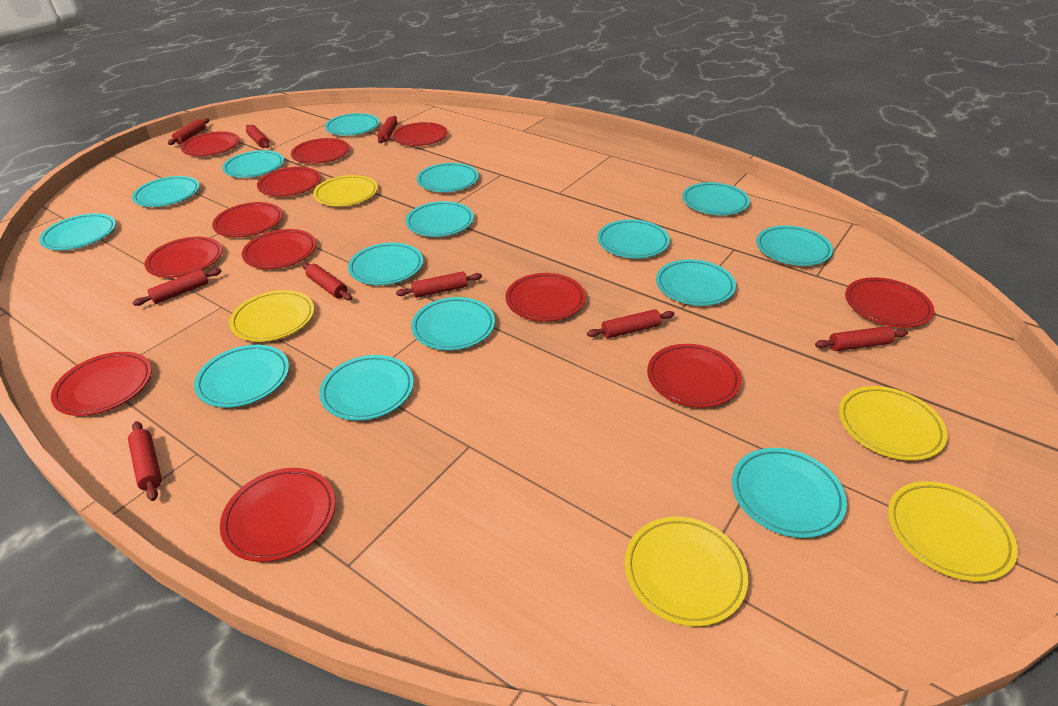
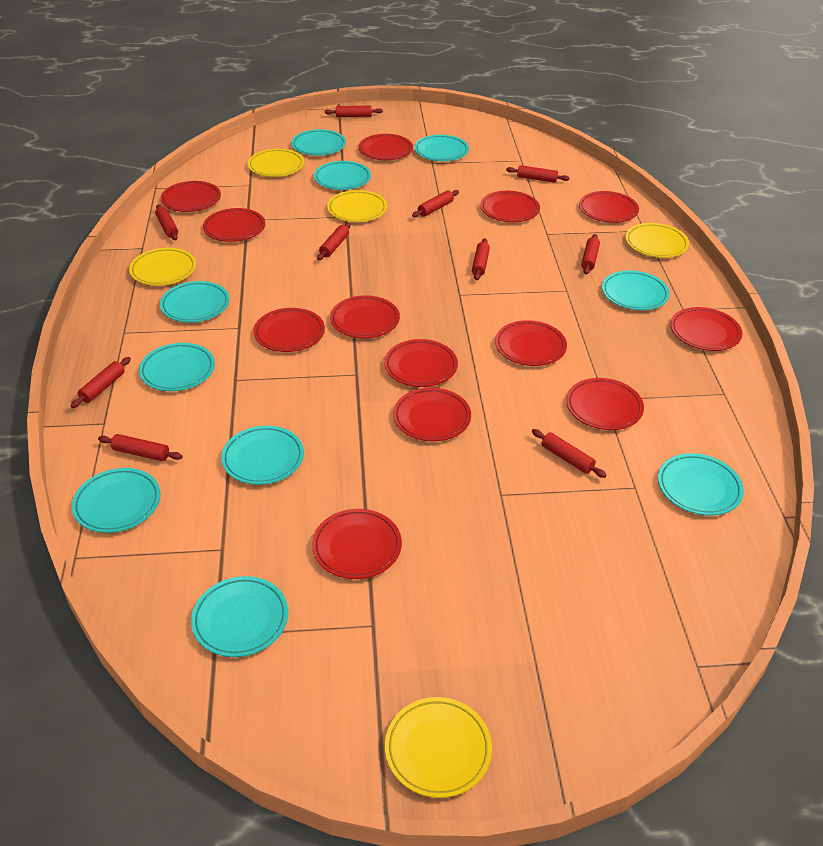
red plate: 12 -> 13
red rolling pin: 9 -> 10
turquoise plate: 15 -> 10

